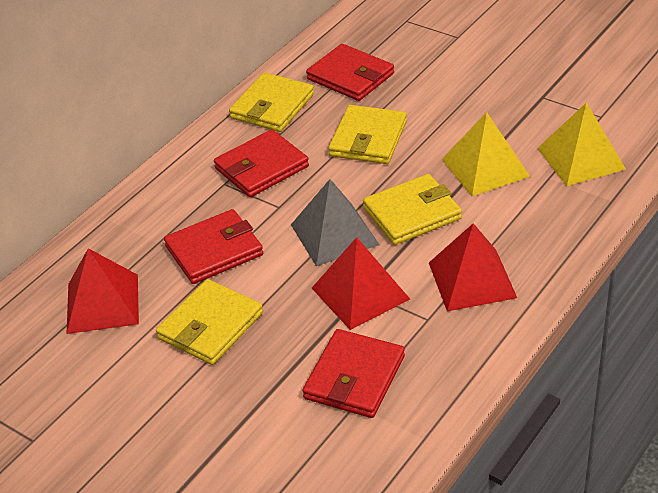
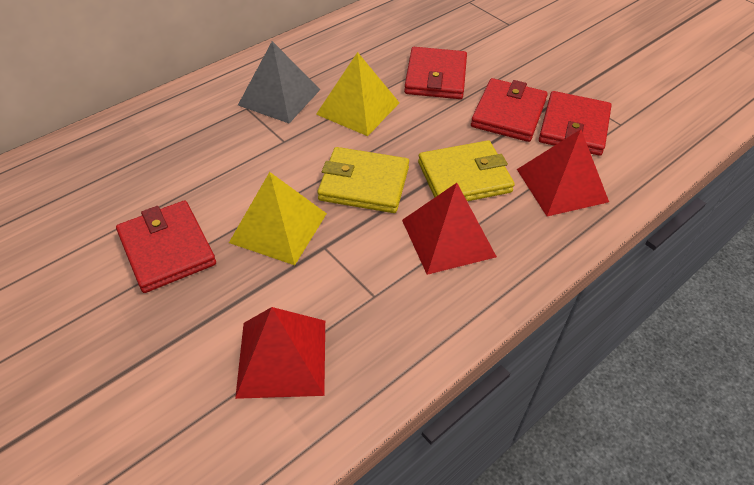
yellow wallet: 4 -> 2

